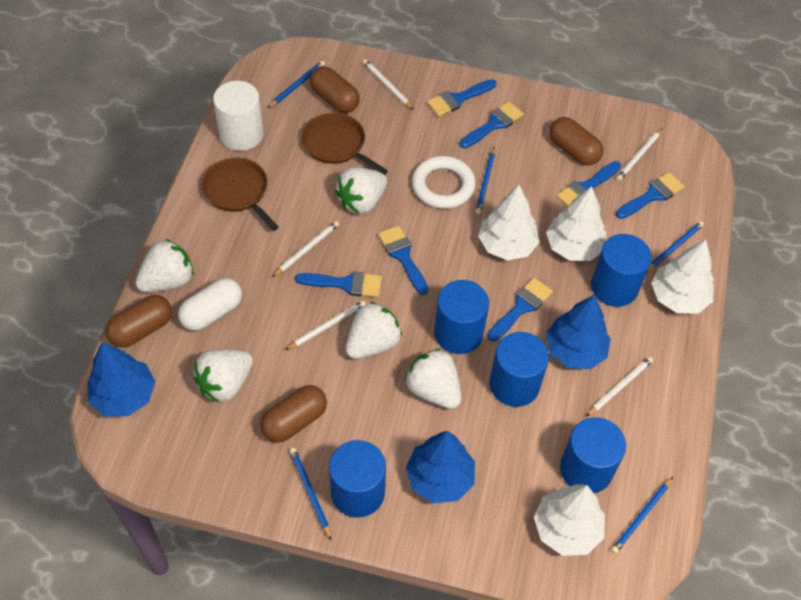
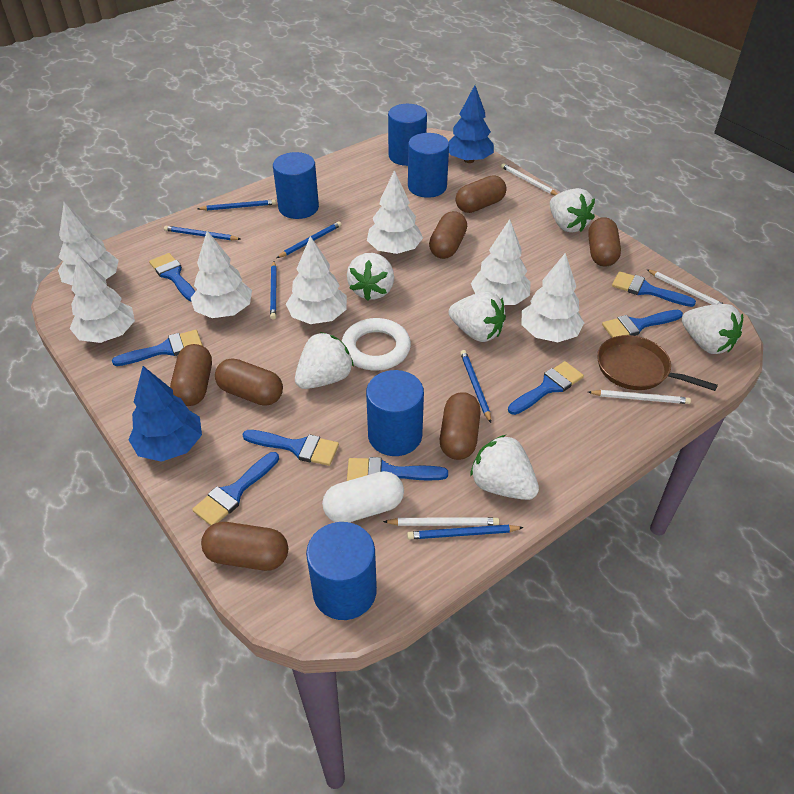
blue brush: 7 -> 8
blue pencil: 5 -> 6
blue tree: 3 -> 2
brown capsule: 4 -> 7
brown pan: 2 -> 1
white cylinder: 1 -> 0
white pencil: 5 -> 4
white strawberry: 5 -> 6
white tree: 4 -> 7

